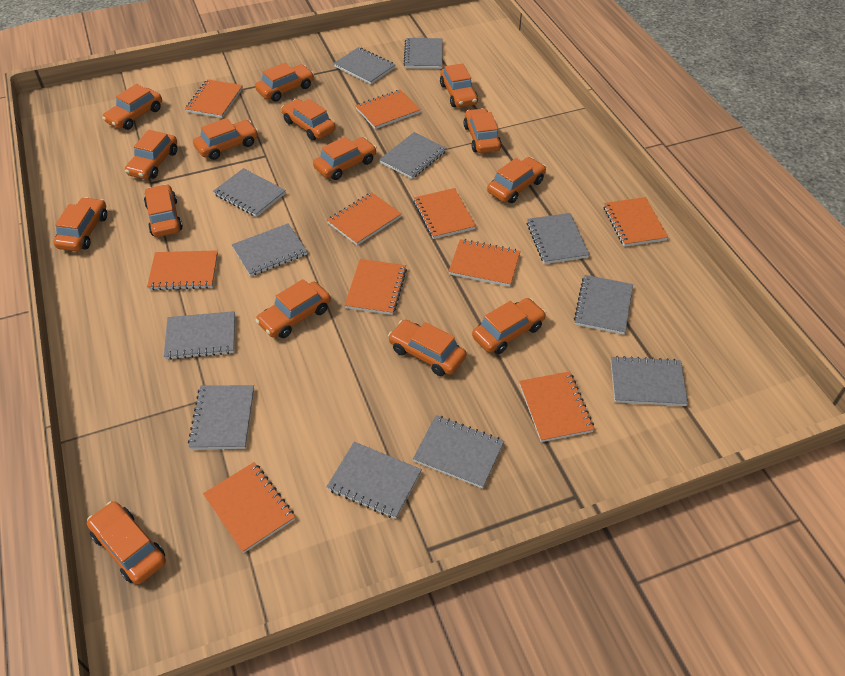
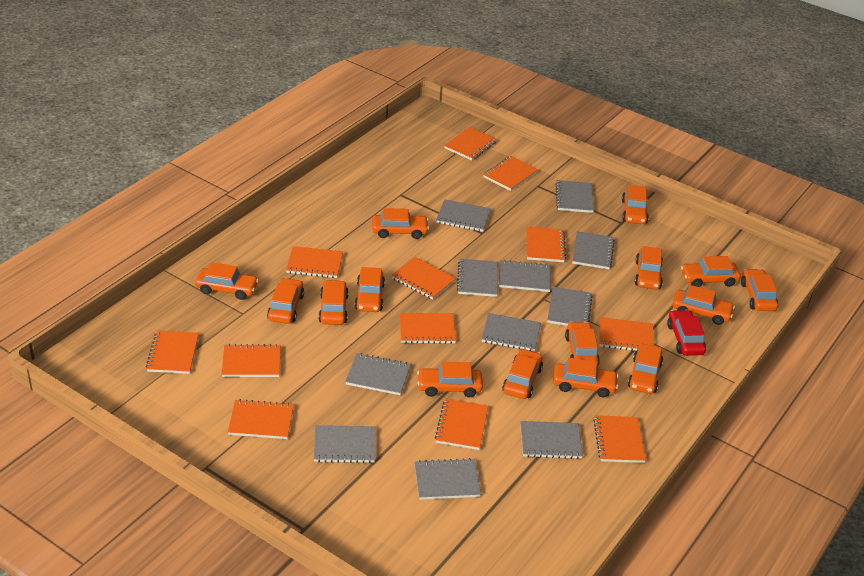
grey notebook: 12 -> 11
orange notebook: 10 -> 12
red car: 0 -> 1

